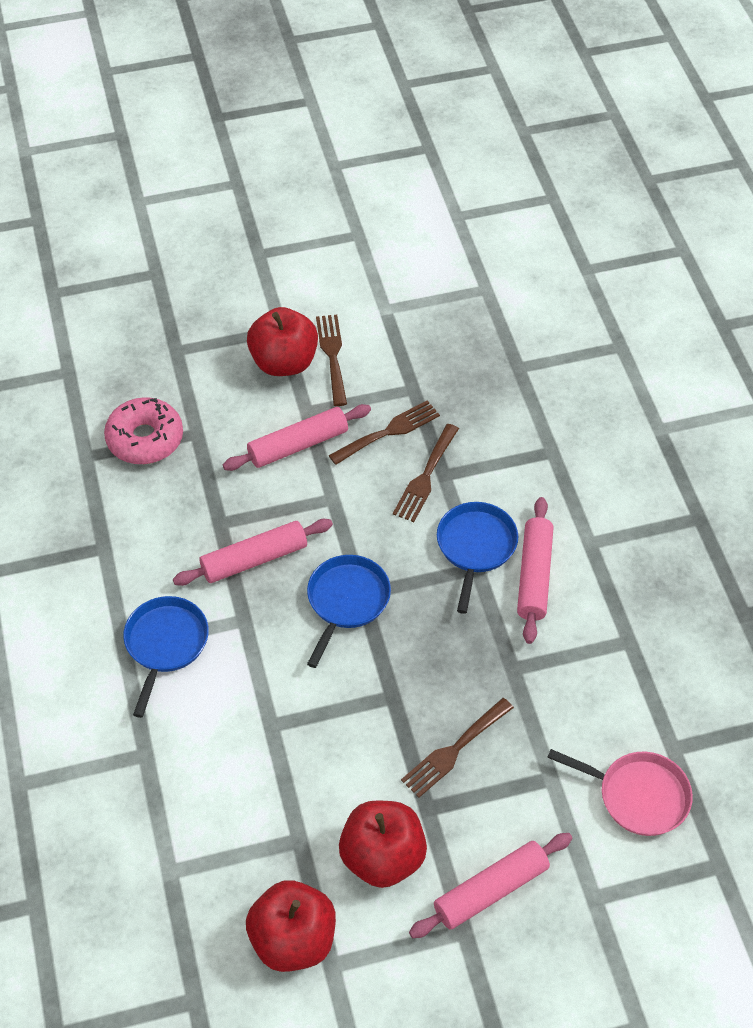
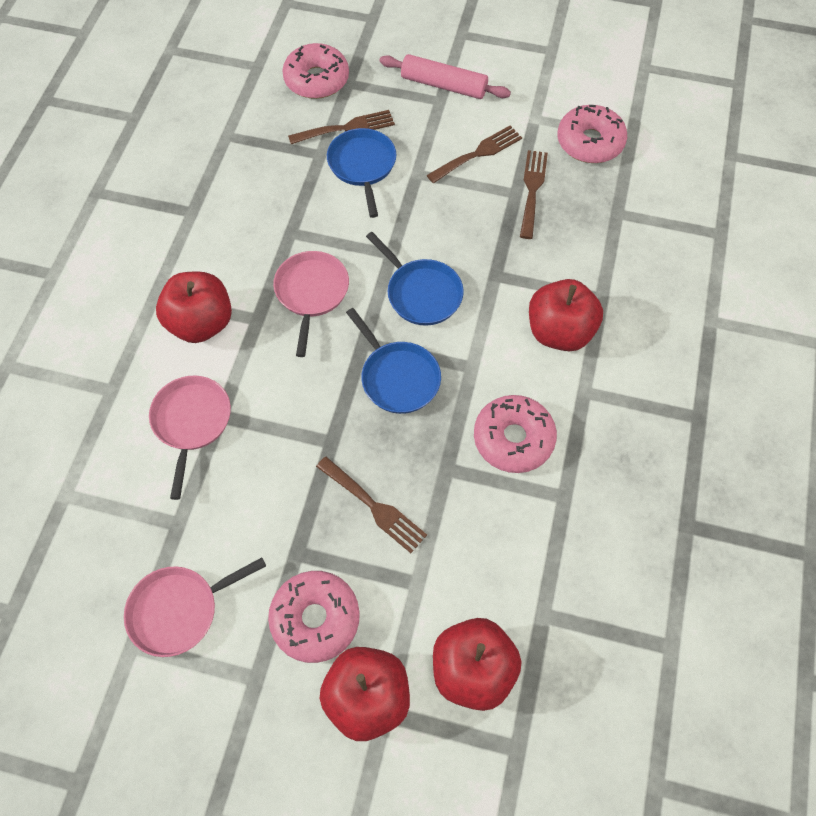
pink donut: 1 -> 4
pink pan: 1 -> 3
pink rolling pin: 4 -> 1
red apple: 3 -> 4

